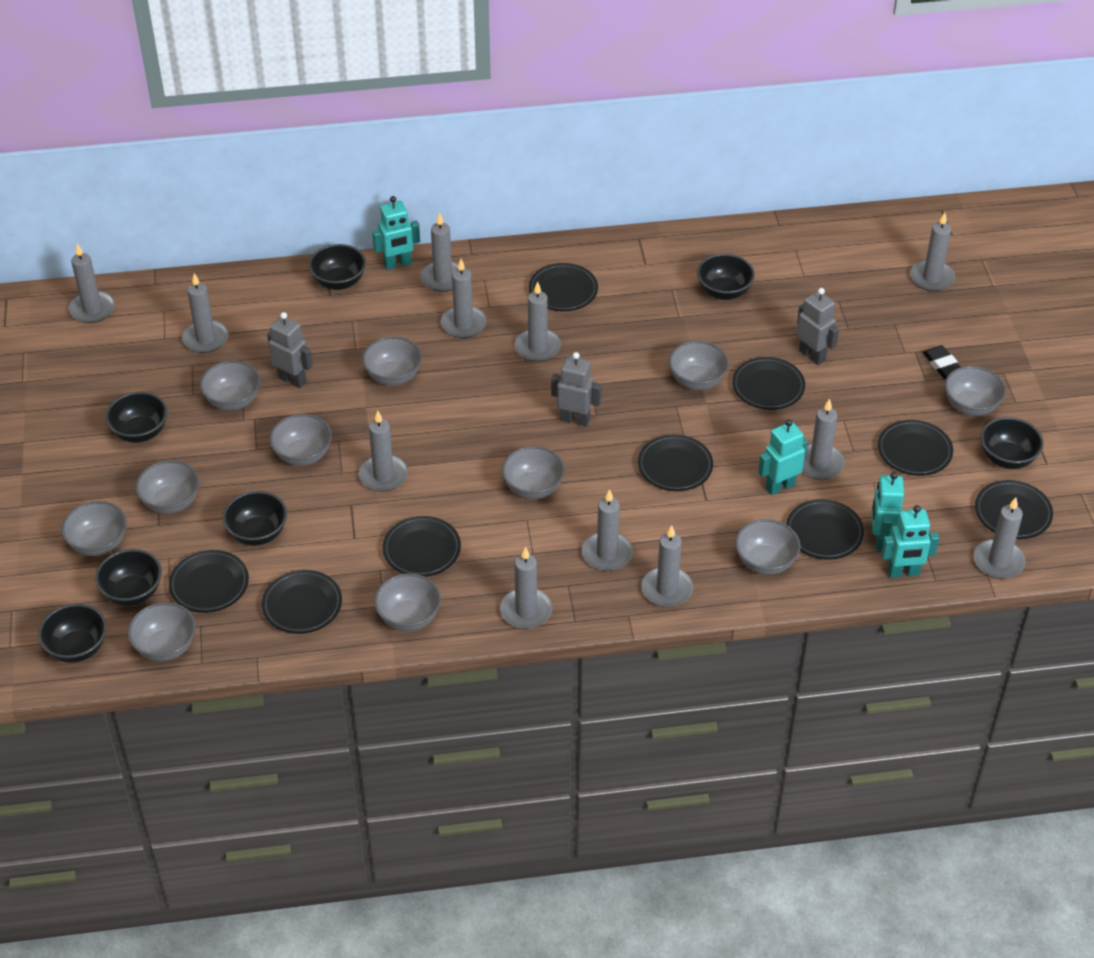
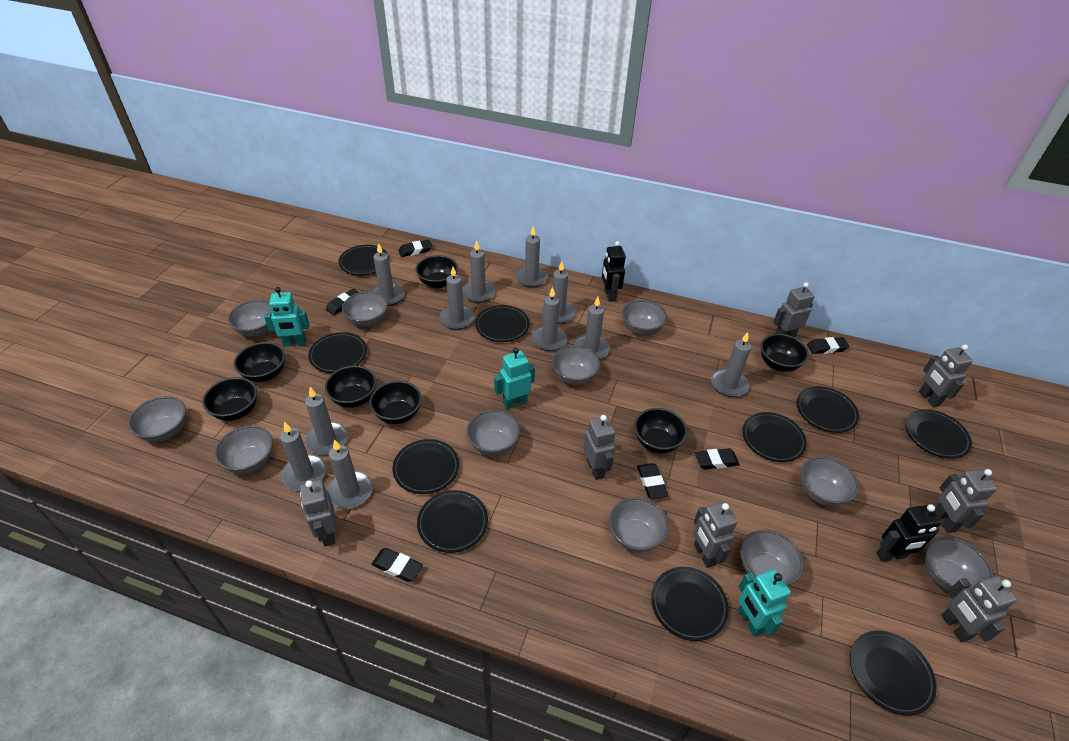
black eraser: 1 -> 6
black plate: 9 -> 10
black robot: 0 -> 2
grey candle: 12 -> 11
grey robot: 3 -> 7
turquoise robot: 4 -> 3

